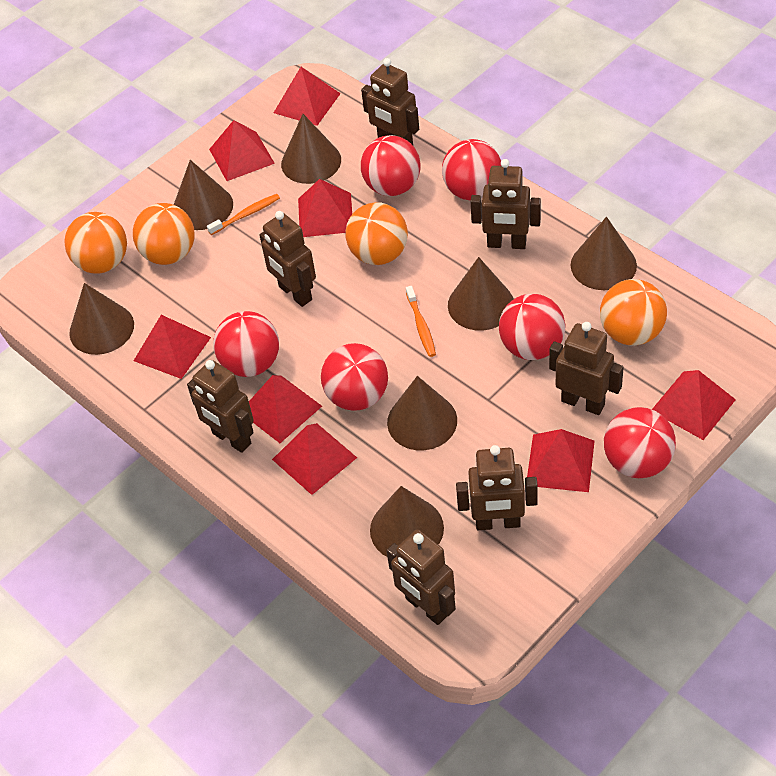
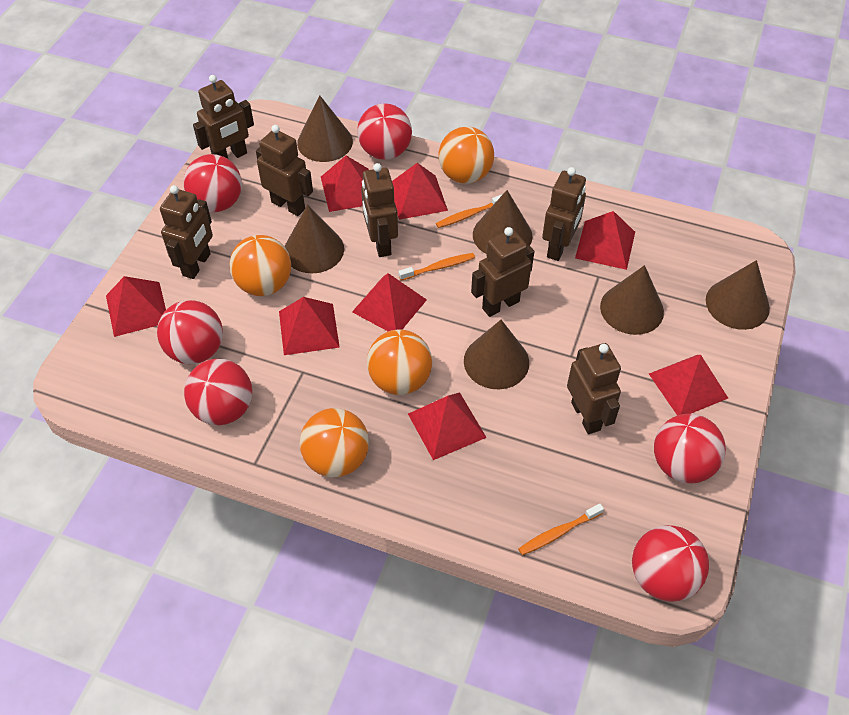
brown cone: 7 -> 6
orange toothbrush: 2 -> 3

